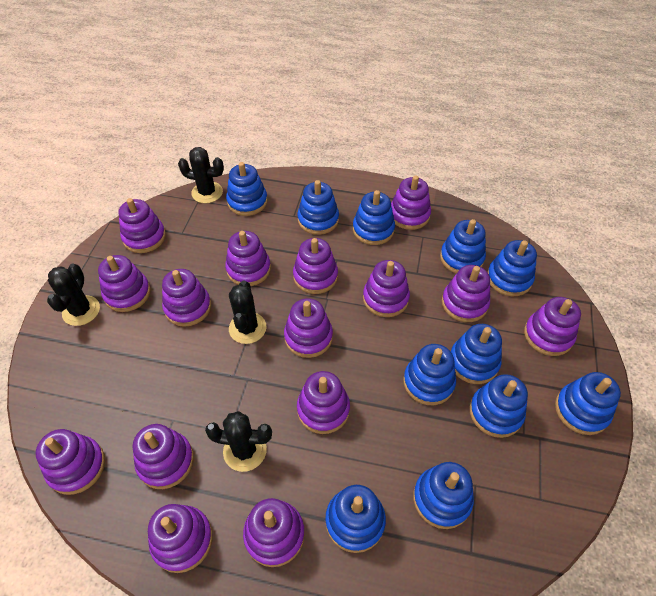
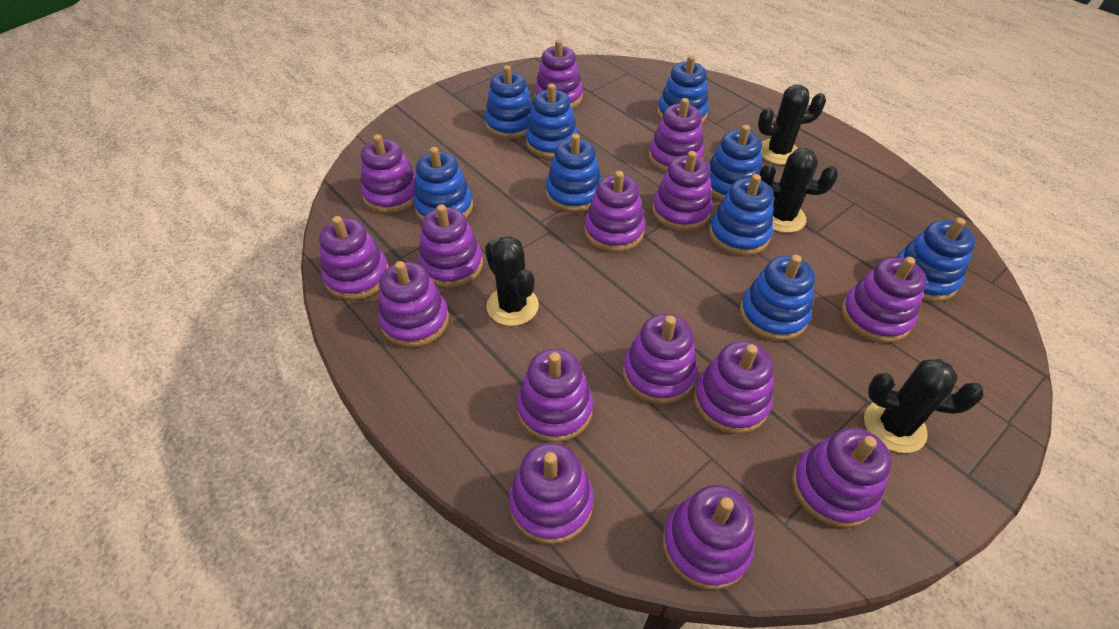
blue stacking toy: 11 -> 9

